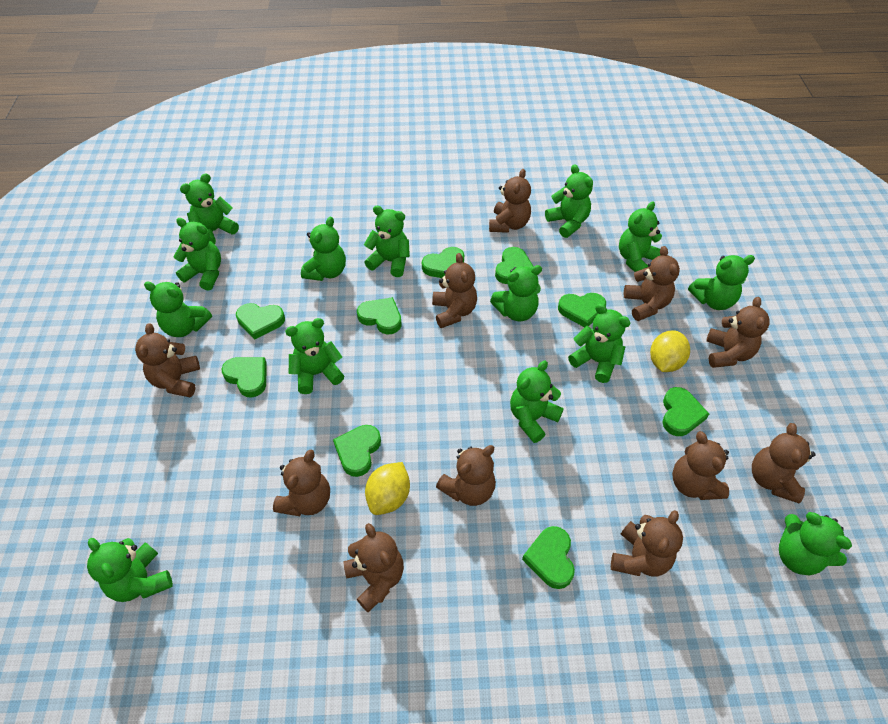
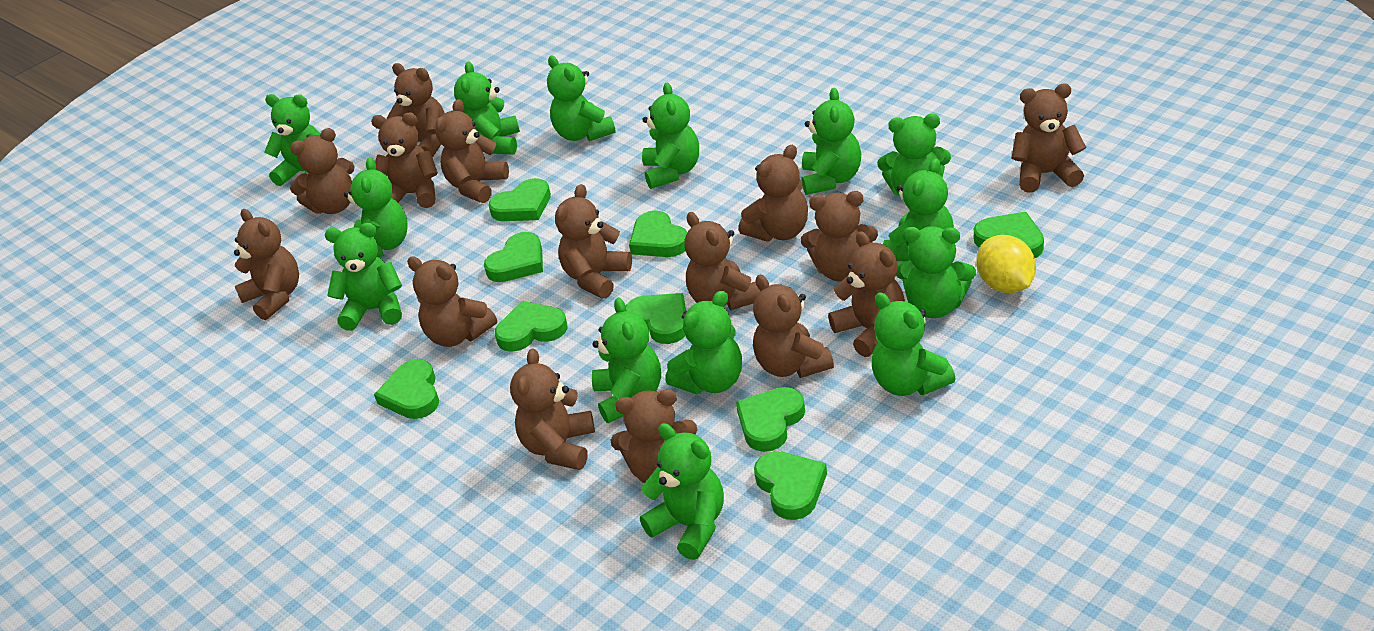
brown teddy bear: 11 -> 15
yellow lemon: 2 -> 1

